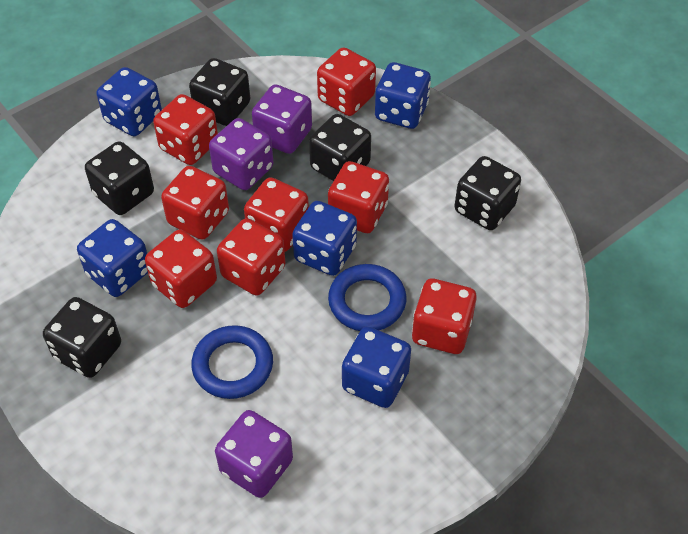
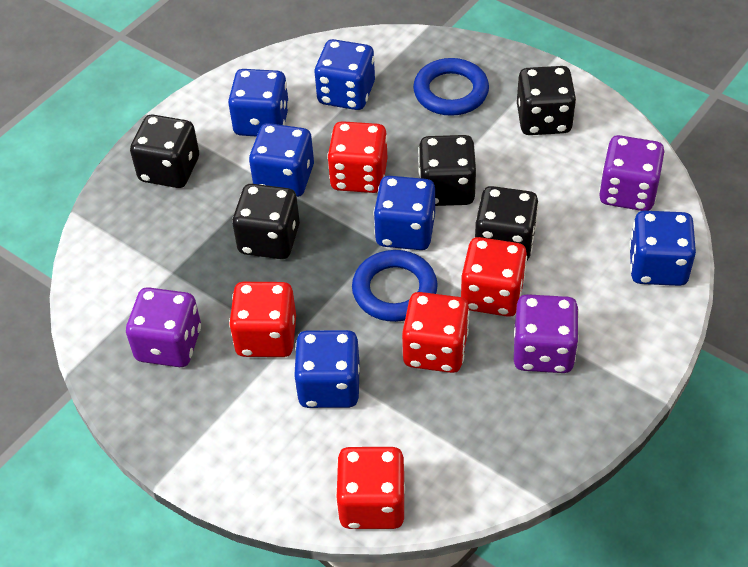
blue dice: 5 -> 6
red dice: 8 -> 5

